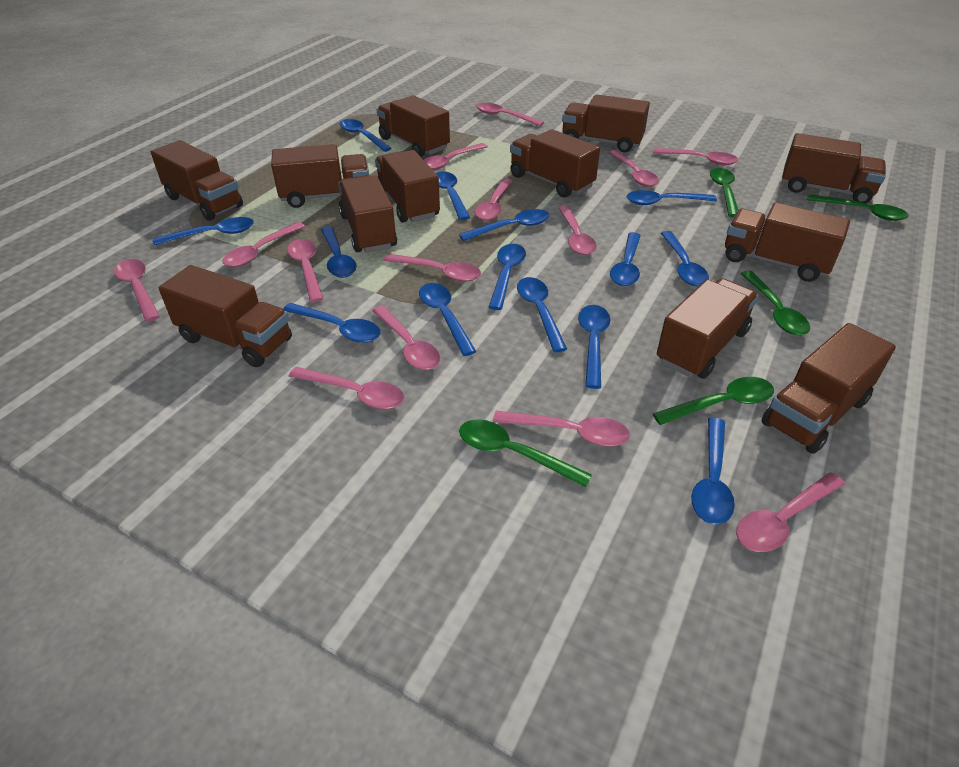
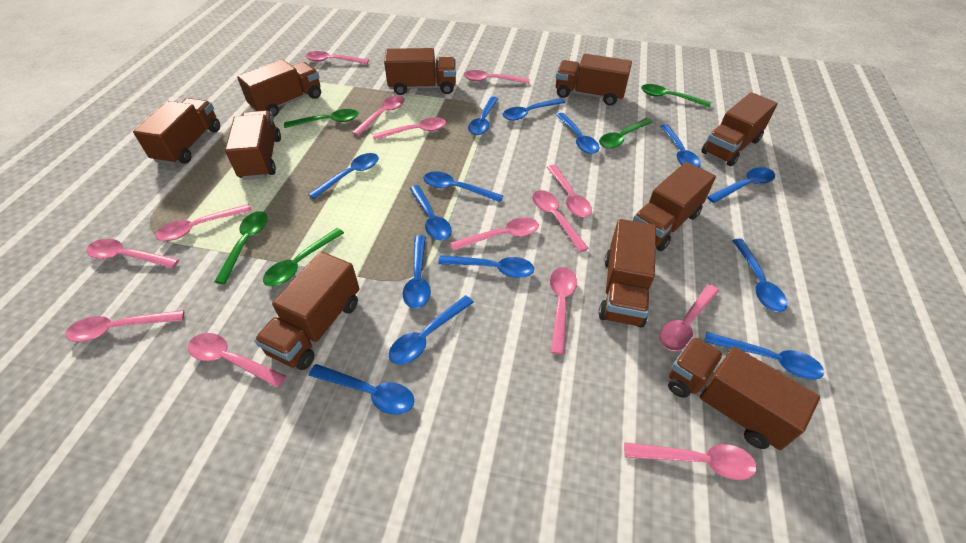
brown truck: 12 -> 10

